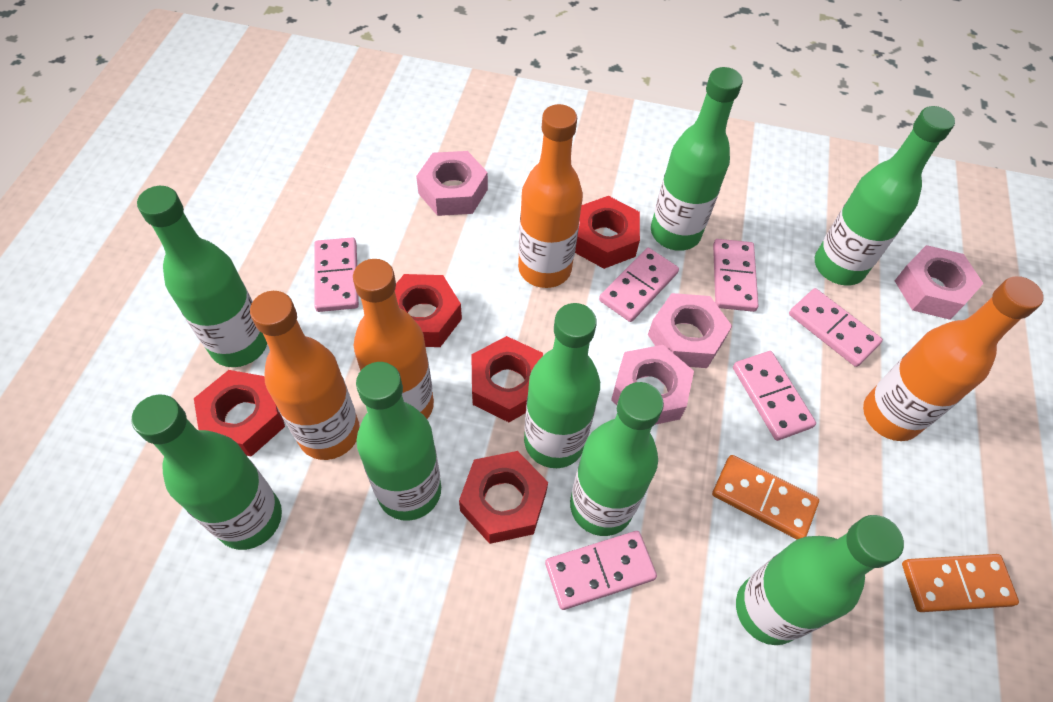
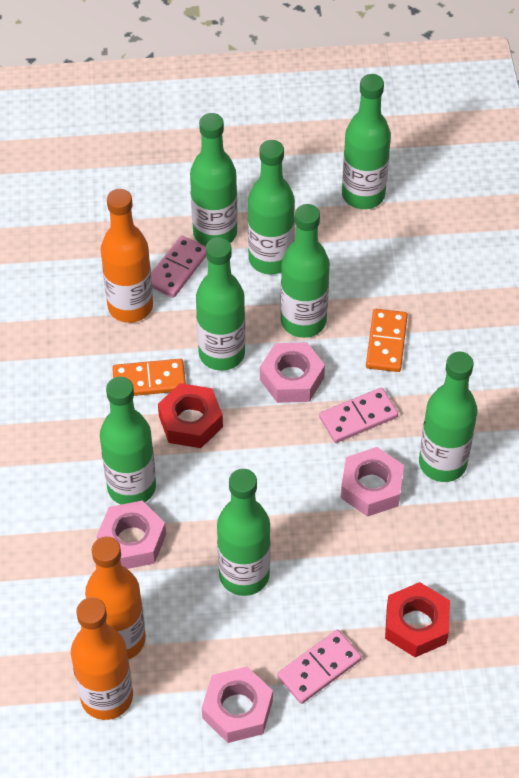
orange bottle: 4 -> 3
pink domino: 6 -> 3
red nut: 5 -> 2

